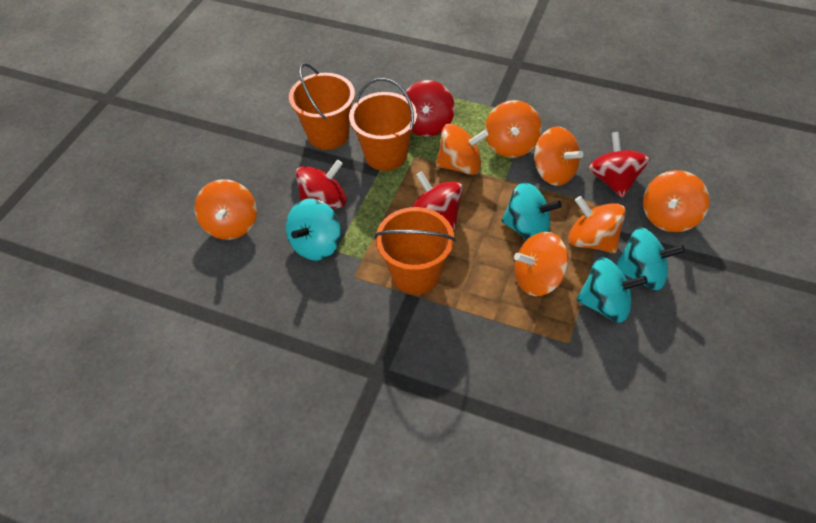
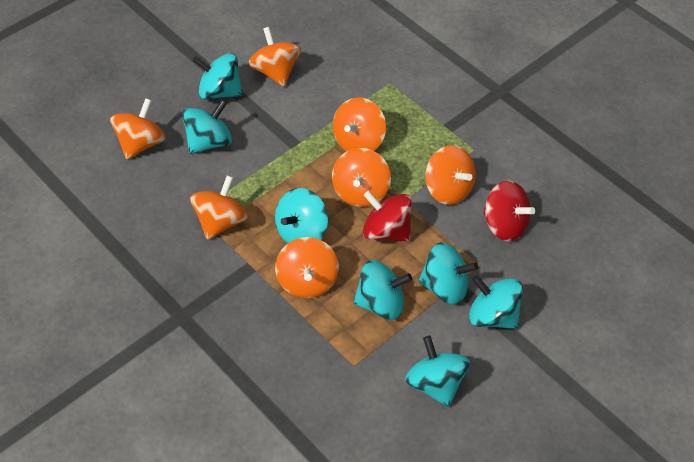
orange bucket: 3 -> 0
red spinning top: 4 -> 2
turquoise spinning top: 4 -> 7

